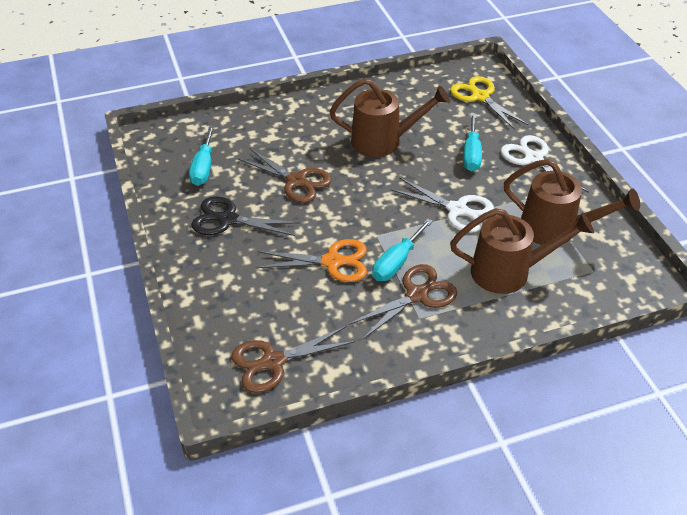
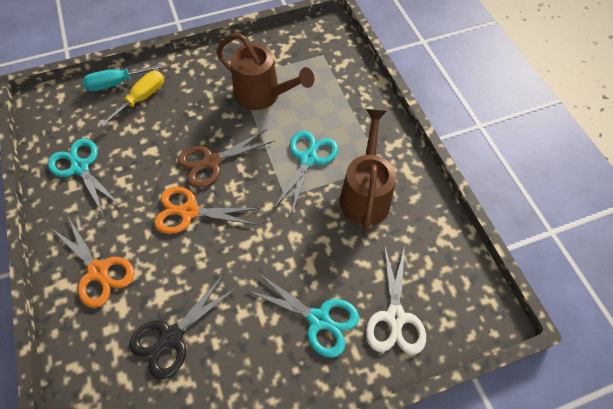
brown scissors: 3 -> 1
brown watering can: 3 -> 2
orange scissors: 1 -> 2
turquoise scissors: 0 -> 3
turquoise screwdriver: 3 -> 1
white scissors: 2 -> 1
yellow scissors: 1 -> 0
yellow screwdriver: 0 -> 1

